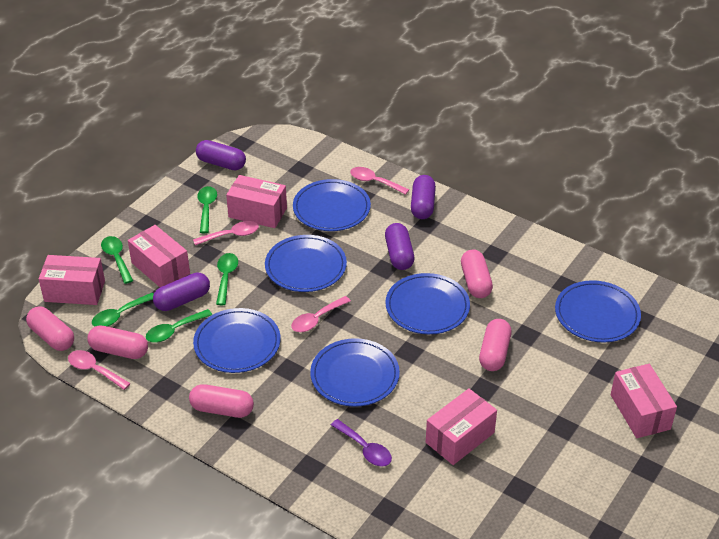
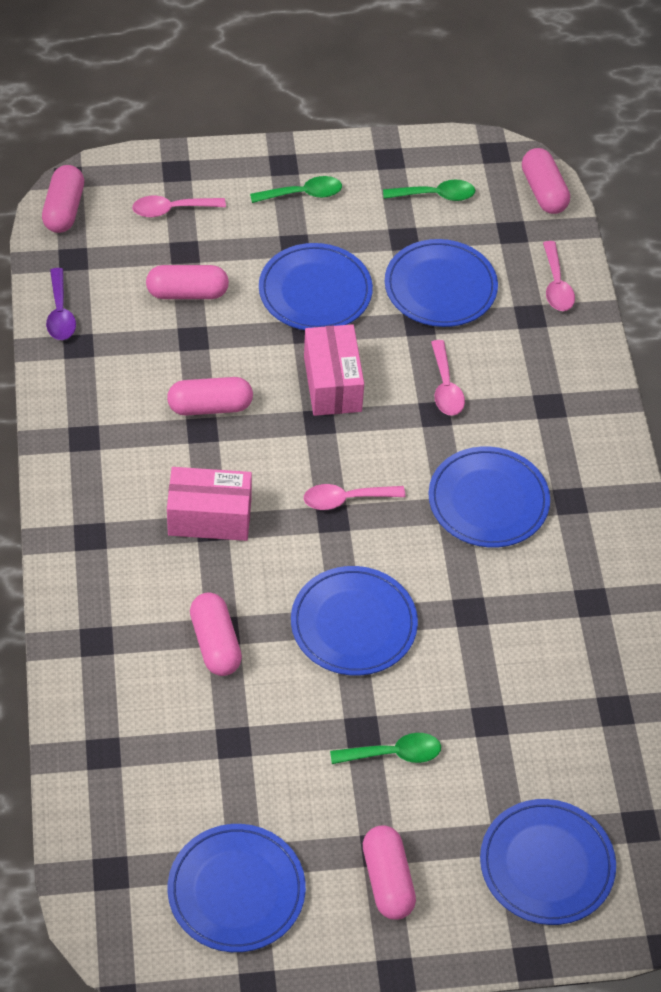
green spoon: 5 -> 3
pink box: 5 -> 2
pink capsule: 5 -> 6
purple capsule: 4 -> 0

